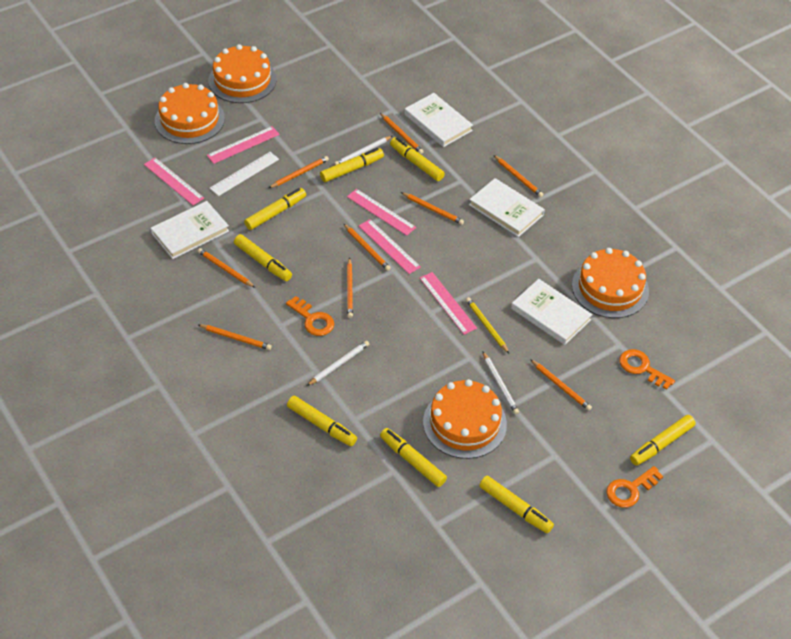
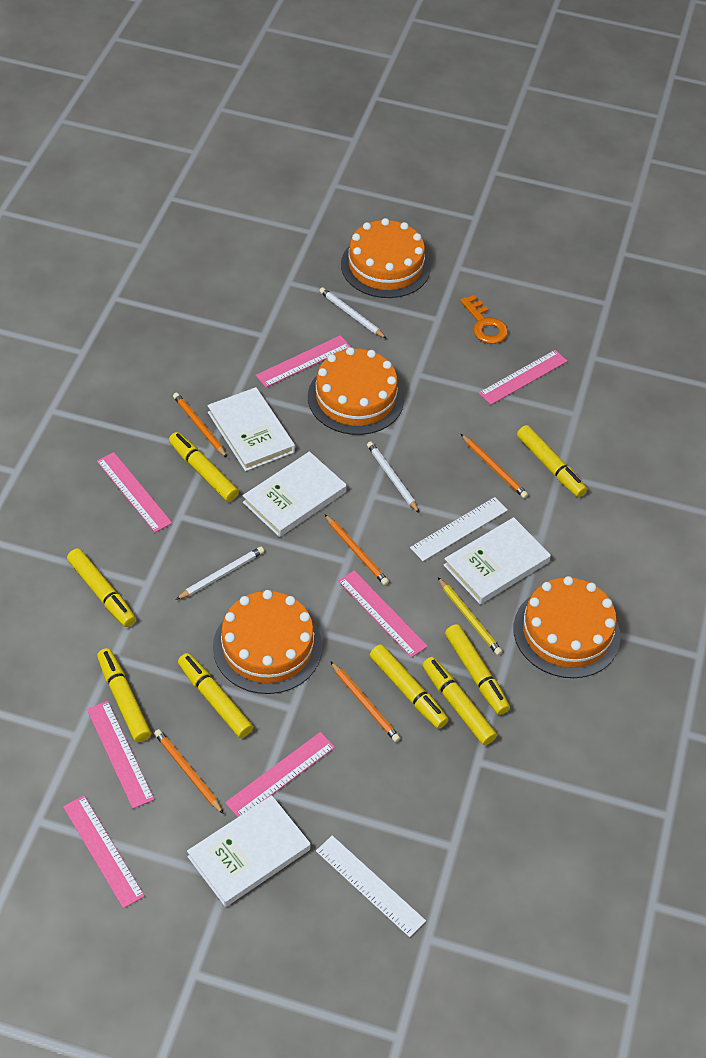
orange key: 3 -> 1
orange pencil: 9 -> 5
pink ruler: 5 -> 7
white ruler: 1 -> 2

